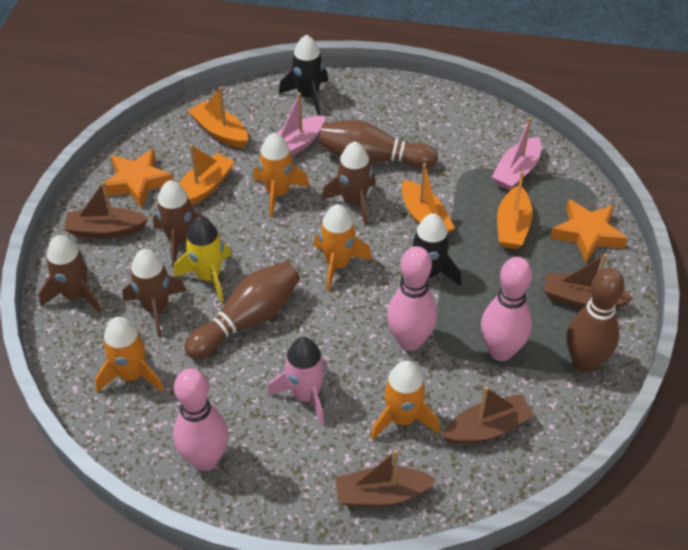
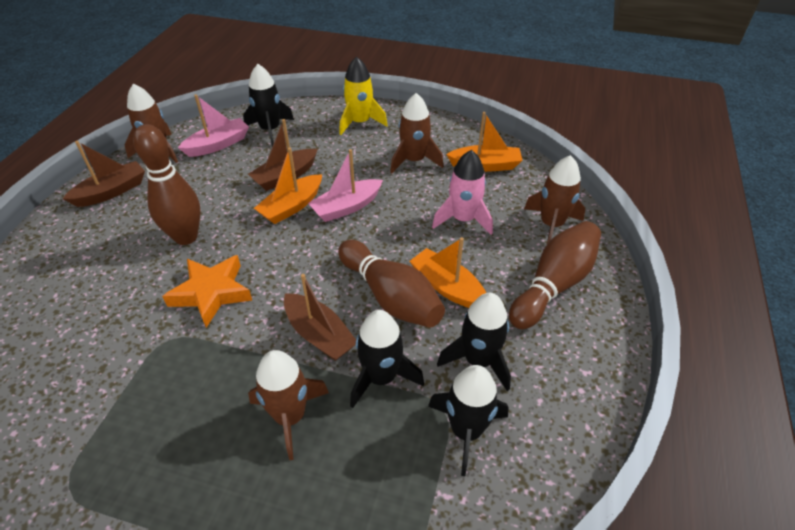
black rocket: 2 -> 4
brown boat: 4 -> 3
orange boat: 4 -> 3
orange rocket: 4 -> 0
orange star: 2 -> 1
pink bowling pin: 3 -> 0

